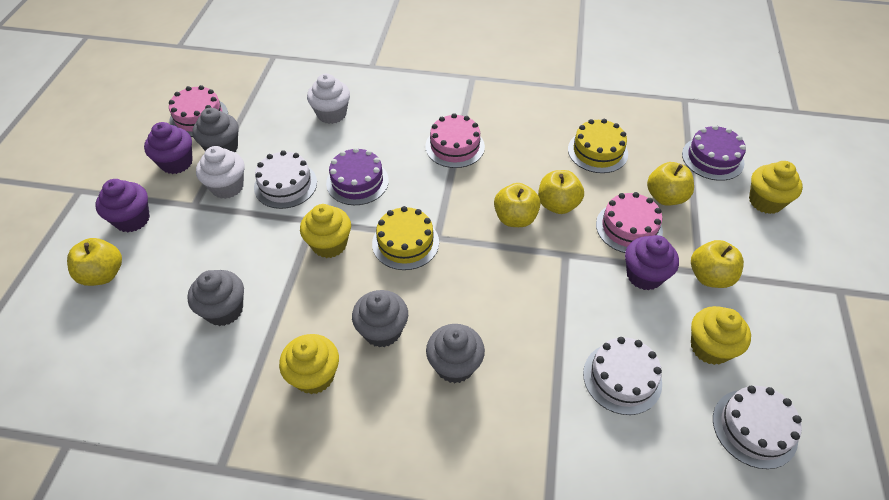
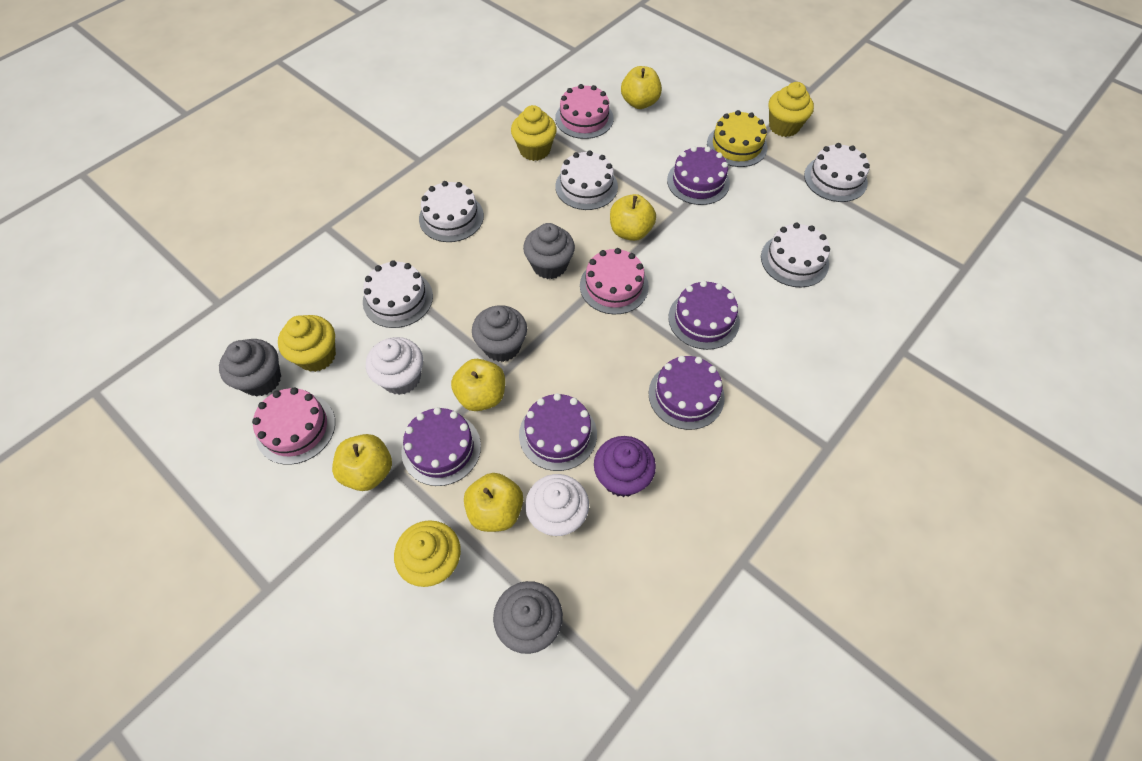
purple cake: 2 -> 5
purple cupcake: 3 -> 1
white cake: 3 -> 5
yellow cake: 2 -> 1

